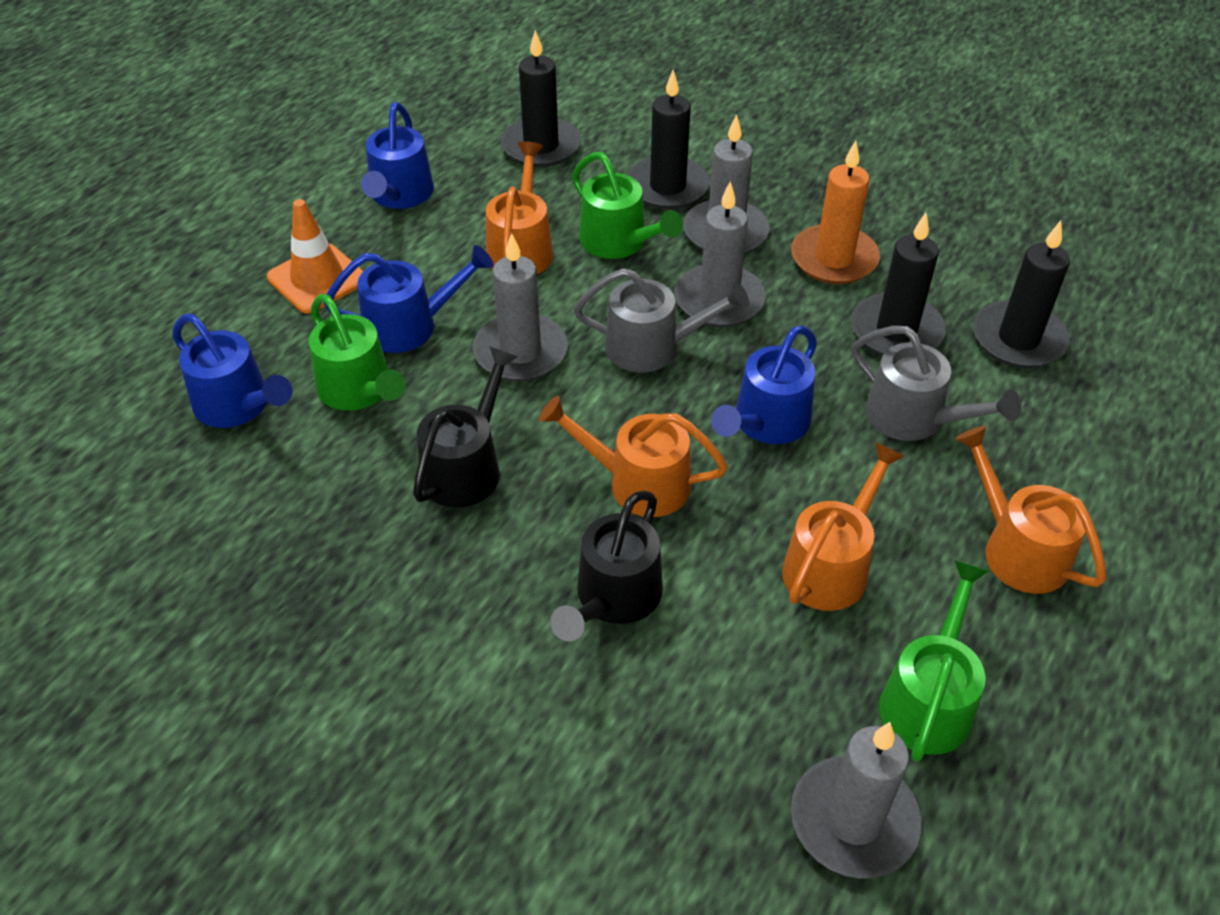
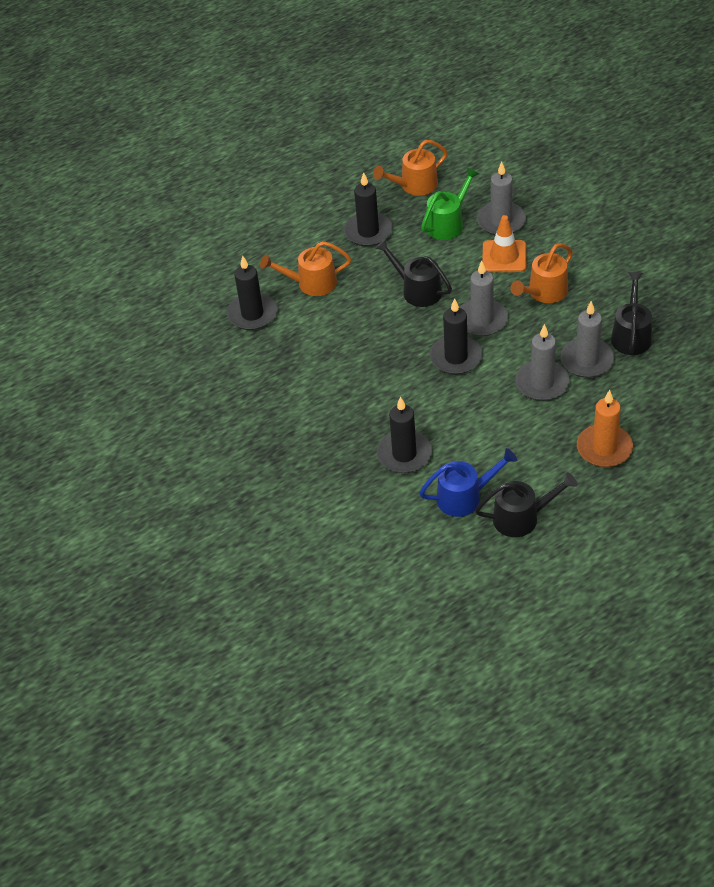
black watering can: 2 -> 3
blue watering can: 4 -> 1
green watering can: 3 -> 1
grey watering can: 2 -> 0
orange watering can: 4 -> 3

